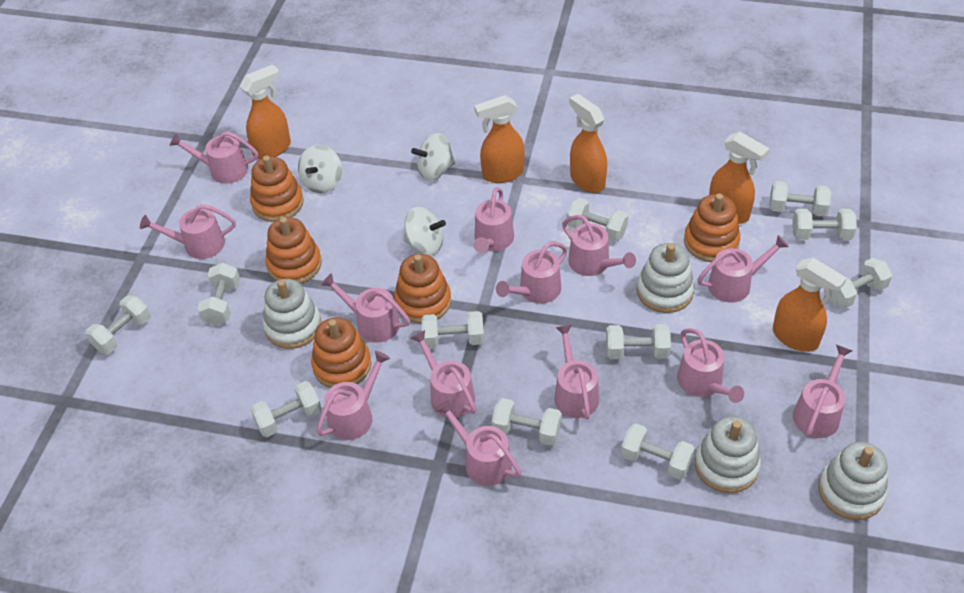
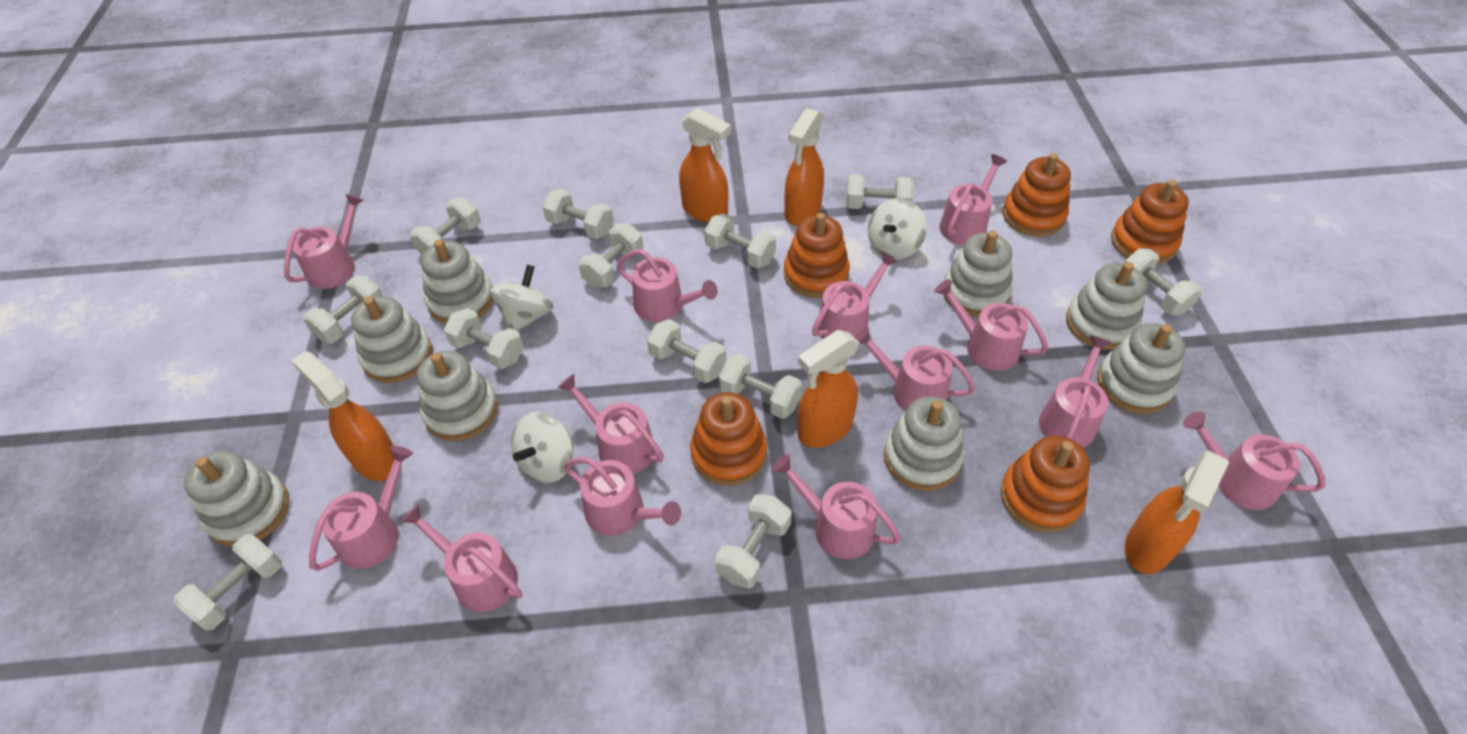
white dumbbell: 11 -> 12
white stacking toy: 4 -> 8

